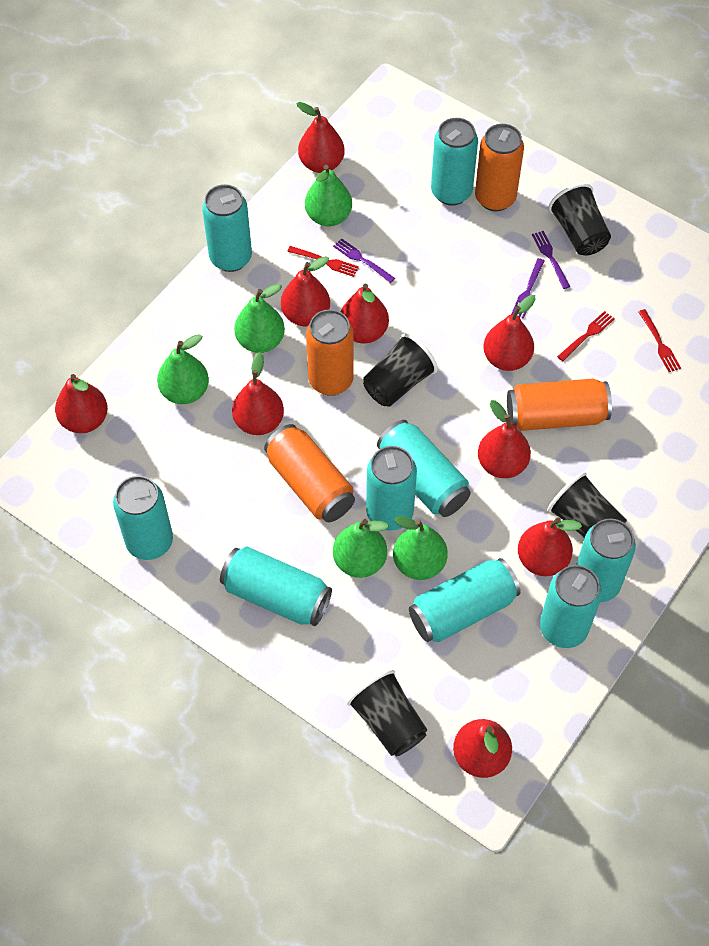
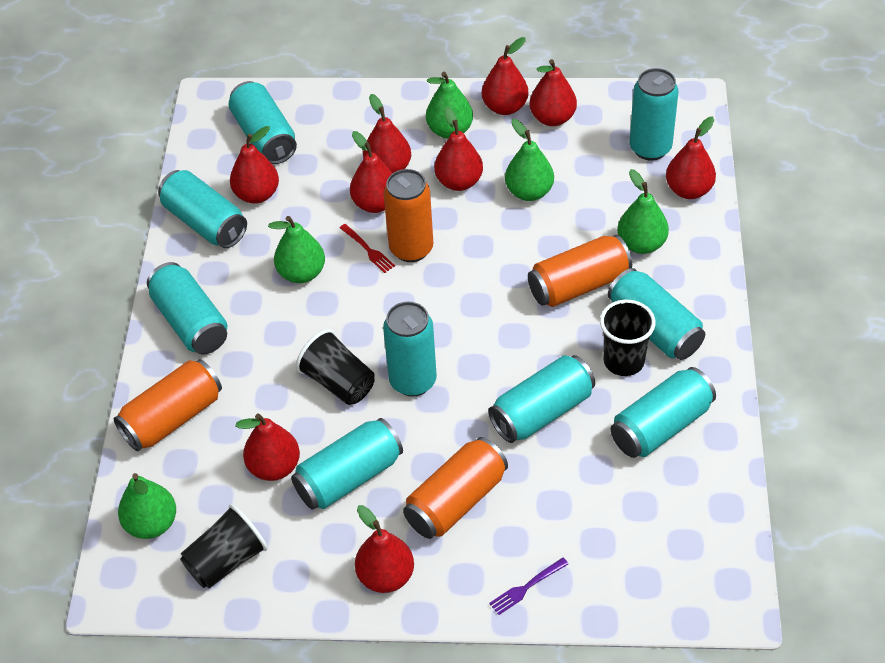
black cup: 4 -> 3
purple fork: 3 -> 1
red fork: 3 -> 1

